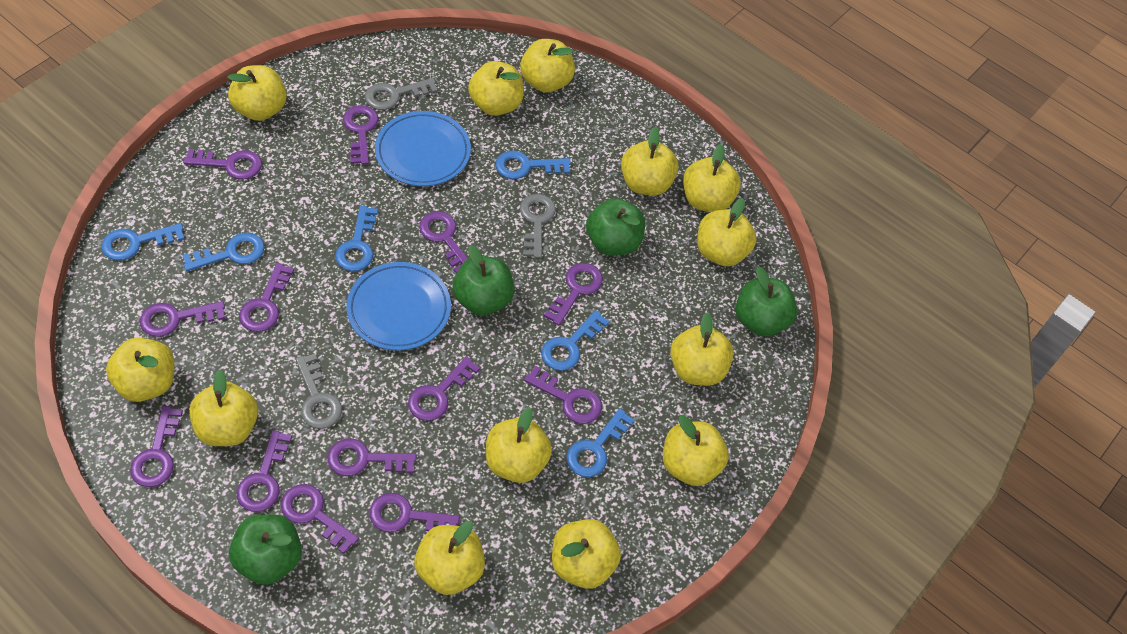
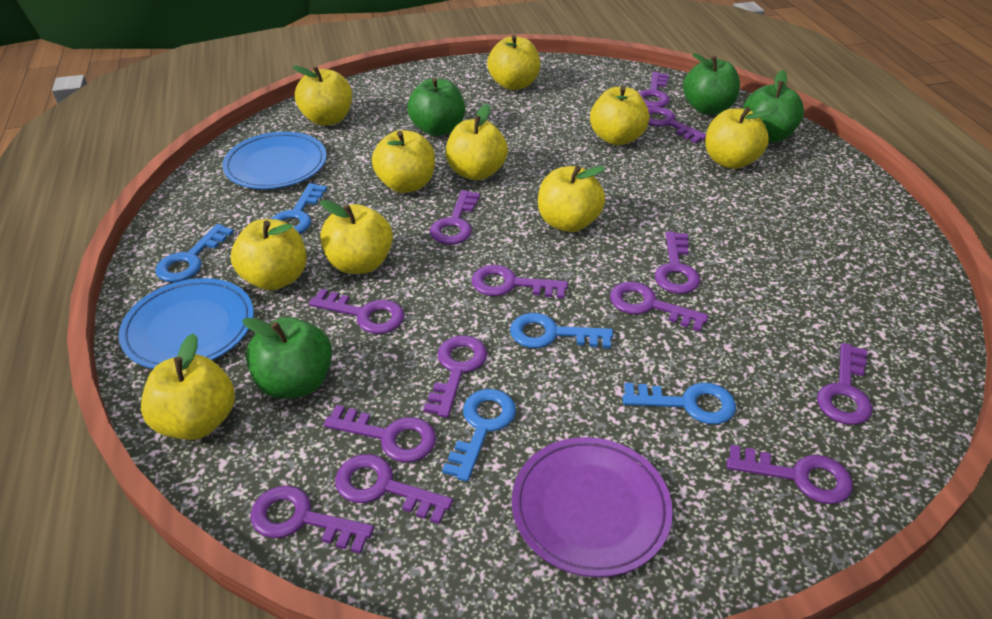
blue key: 6 -> 5
grey key: 3 -> 0
purple plate: 0 -> 1
yellow apple: 13 -> 10

